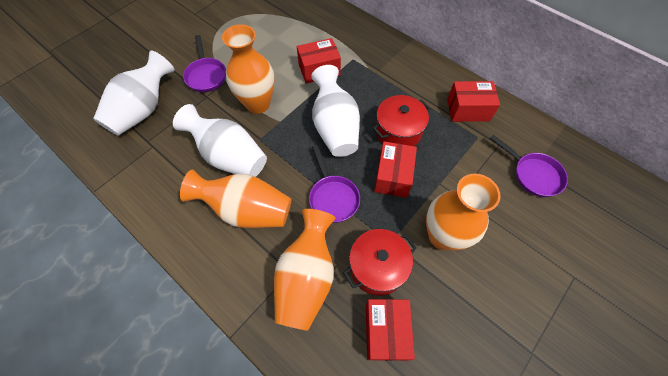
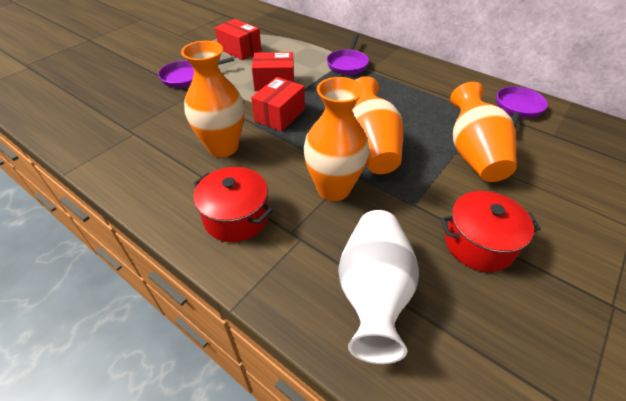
red box: 4 -> 3
white vase: 3 -> 1

